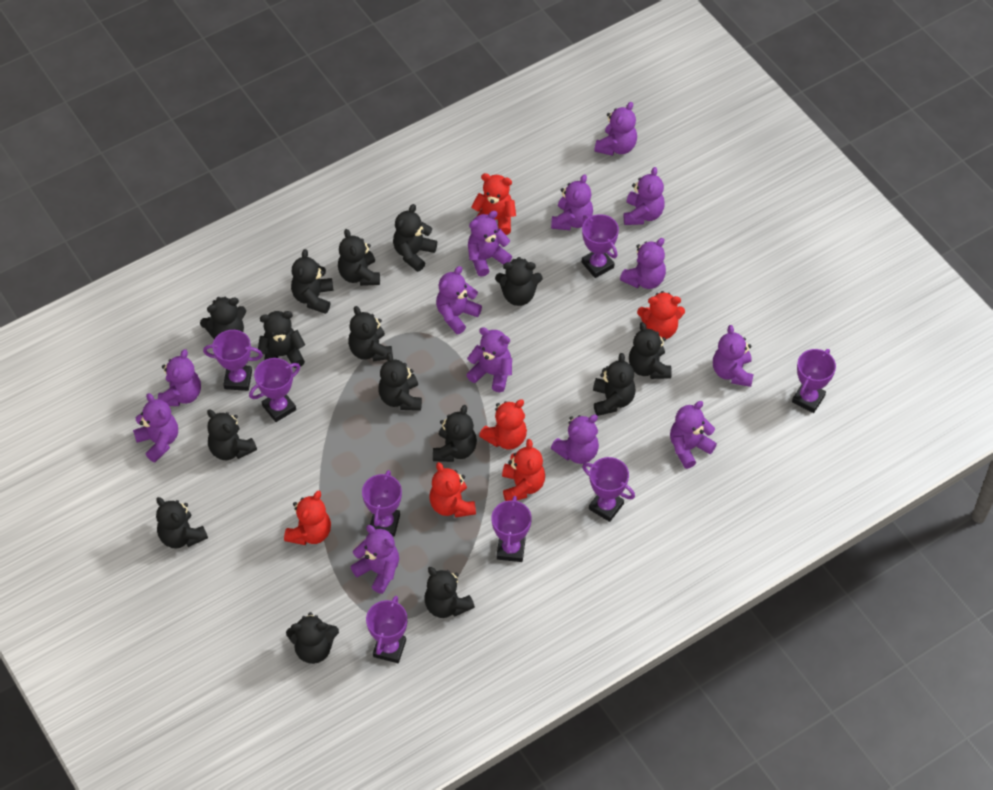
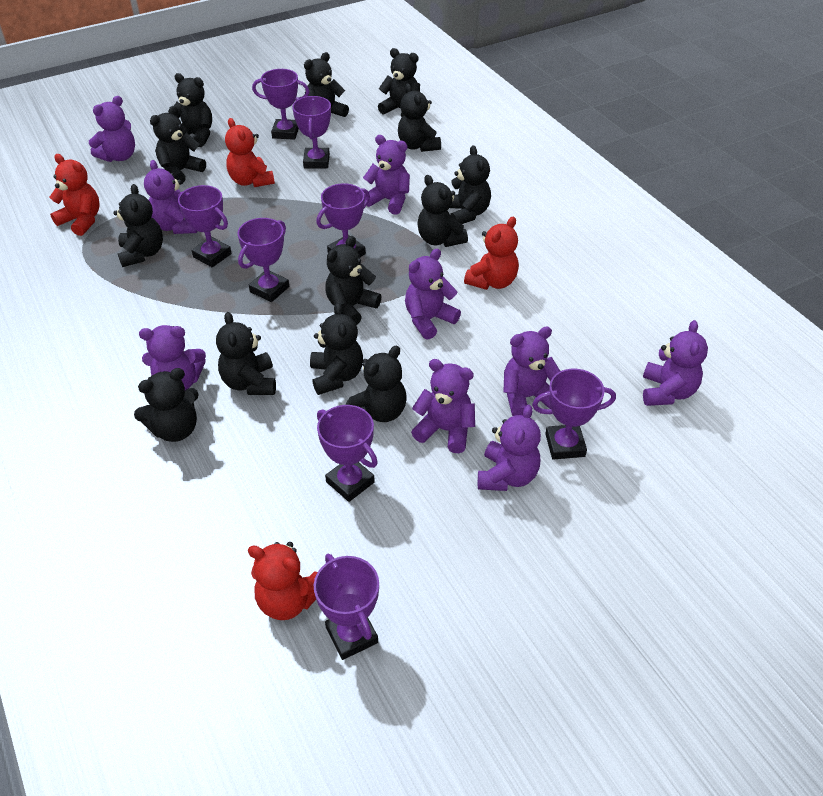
black teddy bear: 15 -> 13
purple teddy bear: 13 -> 9
red teddy bear: 6 -> 4

